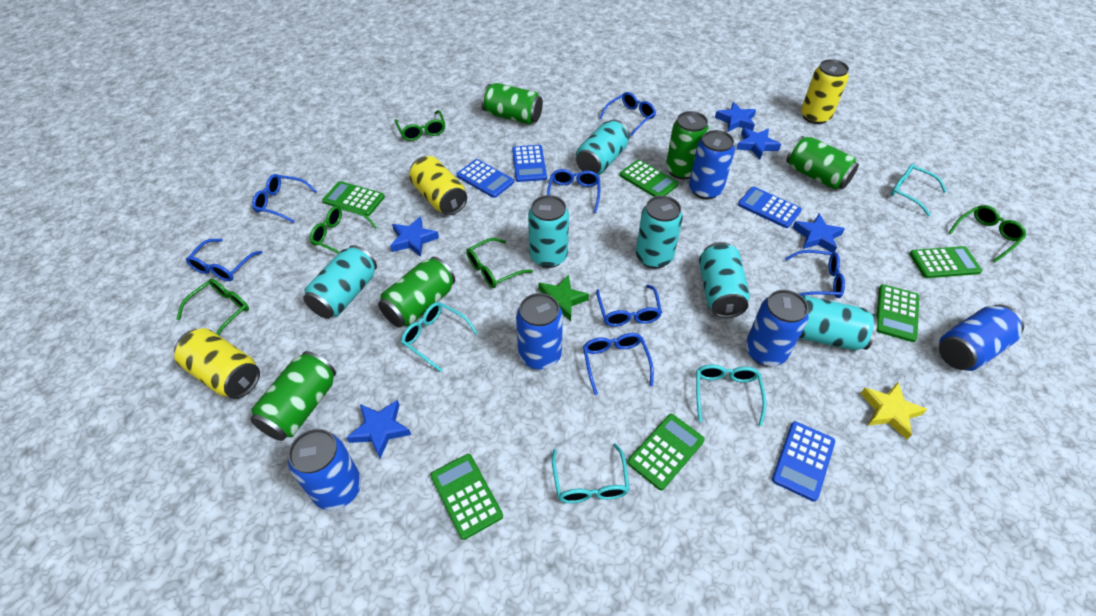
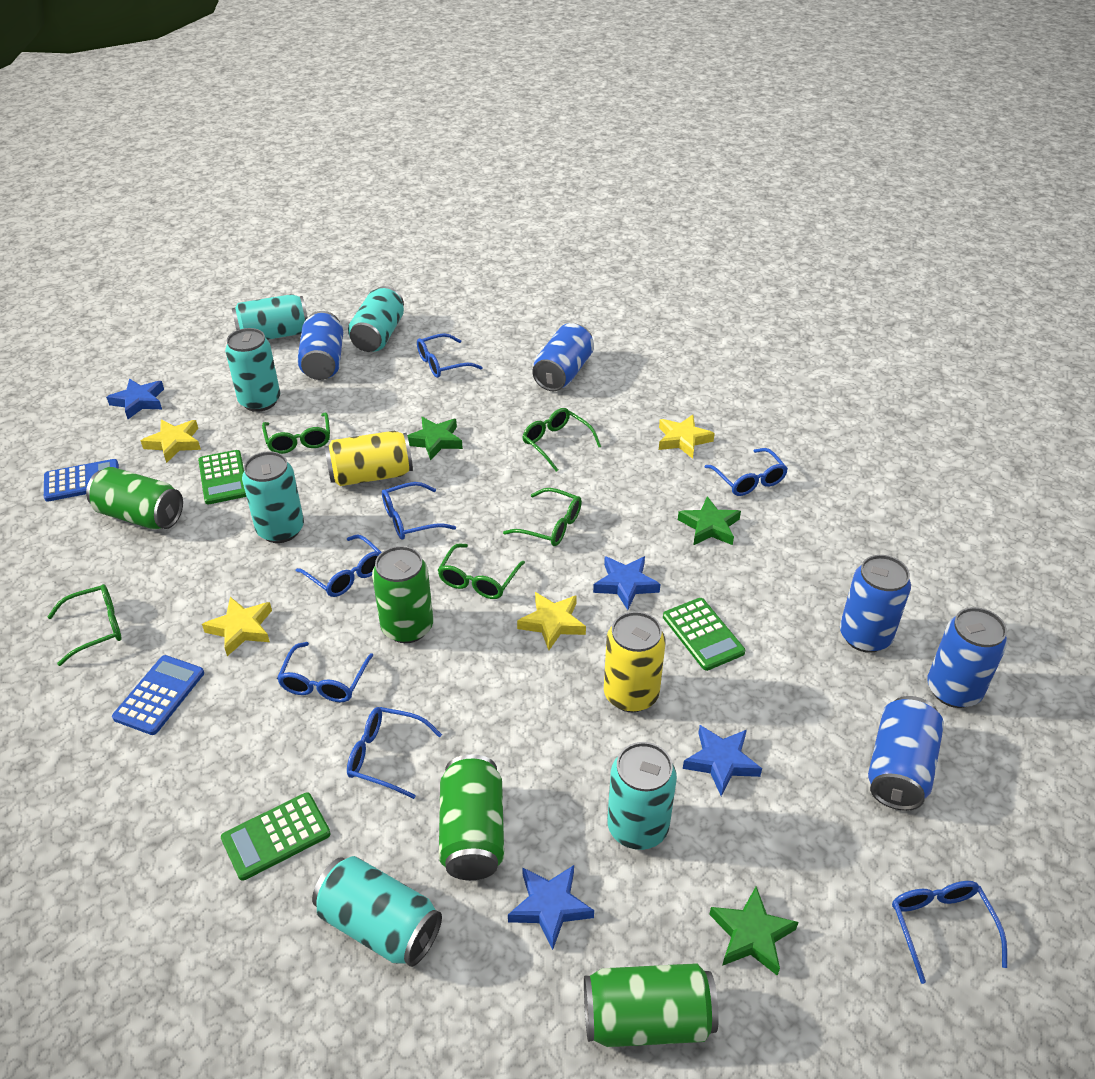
blue calculator: 4 -> 2
blue star: 5 -> 4
green calculator: 6 -> 3
green can: 5 -> 4
green star: 1 -> 3
turquoise glasses: 4 -> 0
yellow can: 3 -> 2
yellow star: 1 -> 4

